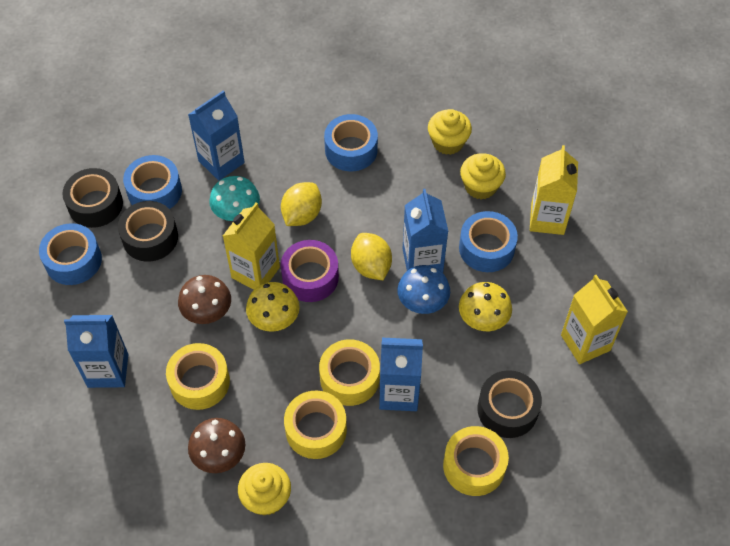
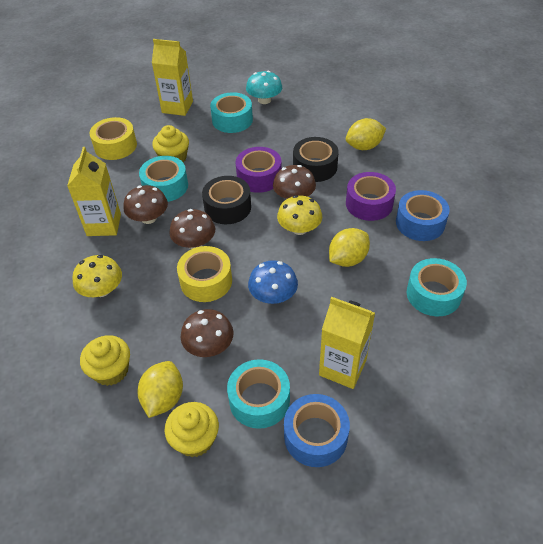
black tape: 3 -> 2
blue carton: 4 -> 0
blue tape: 4 -> 2
brown mushroom: 2 -> 4
purple tape: 1 -> 2
turquoise tape: 0 -> 4
yellow lemon: 2 -> 3
yellow tape: 4 -> 2

